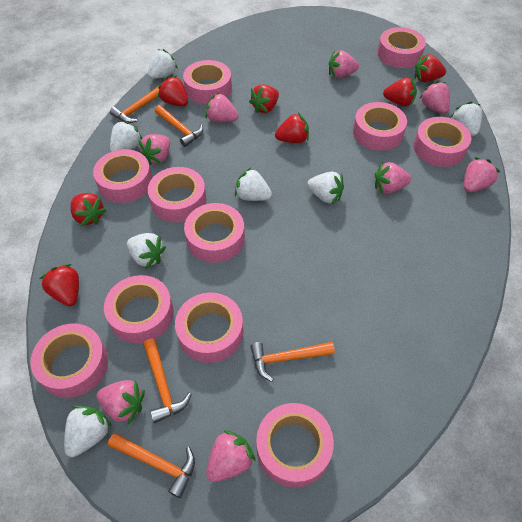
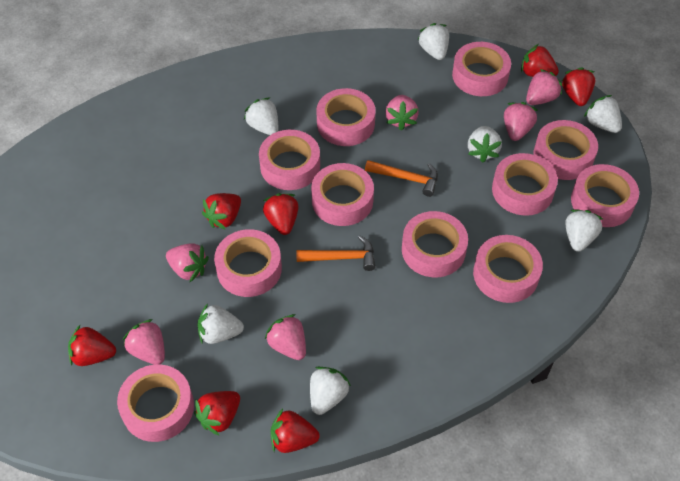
orange hammer: 5 -> 2
pink strawberry: 8 -> 6

